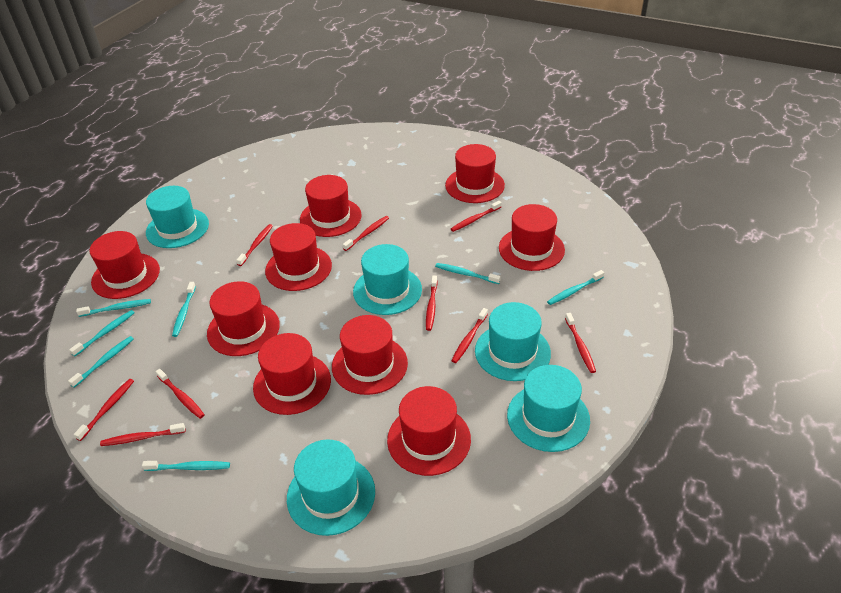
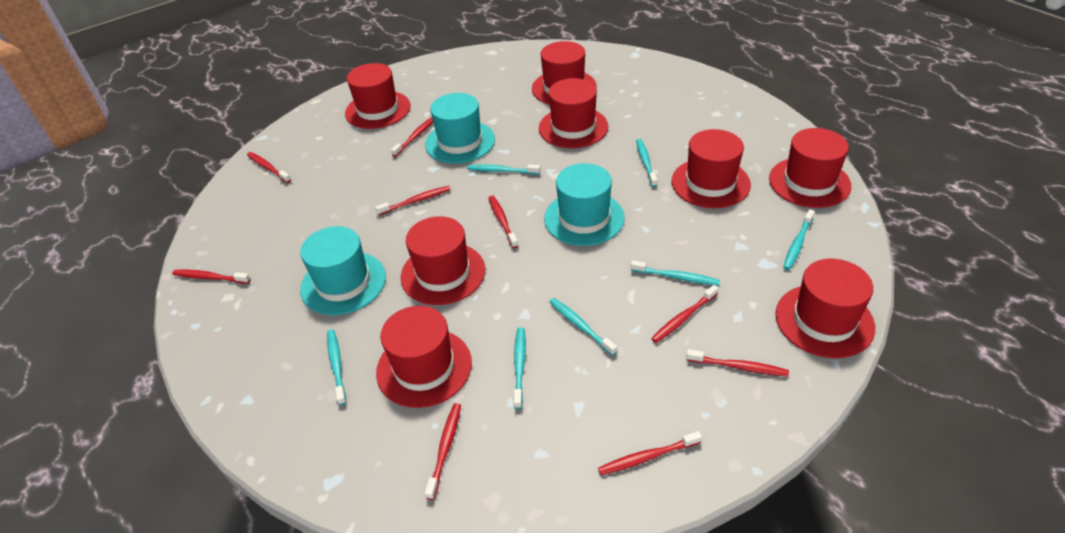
red hat: 9 -> 8
turquoise hat: 5 -> 3

